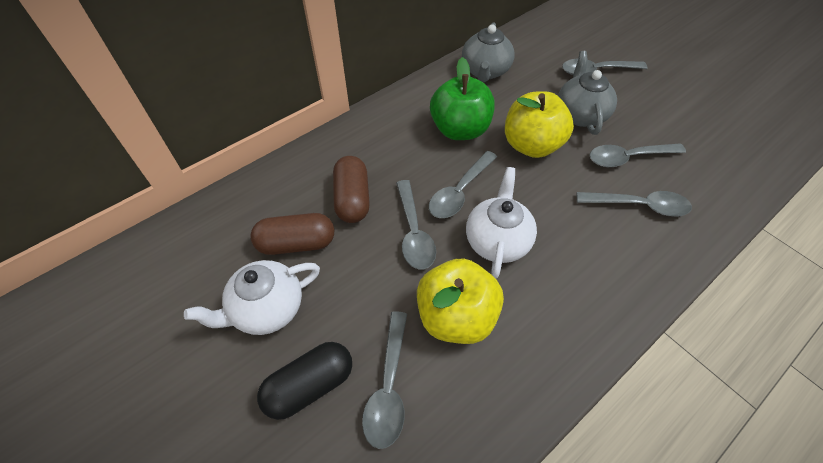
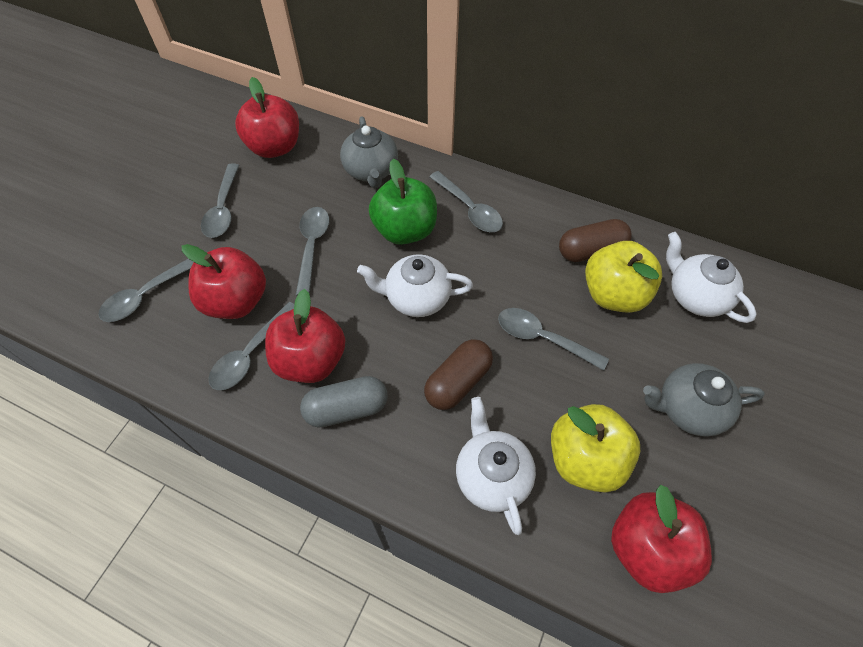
black capsule: 1 -> 0
grey capsule: 0 -> 1
red apple: 0 -> 4
white teapot: 2 -> 3

